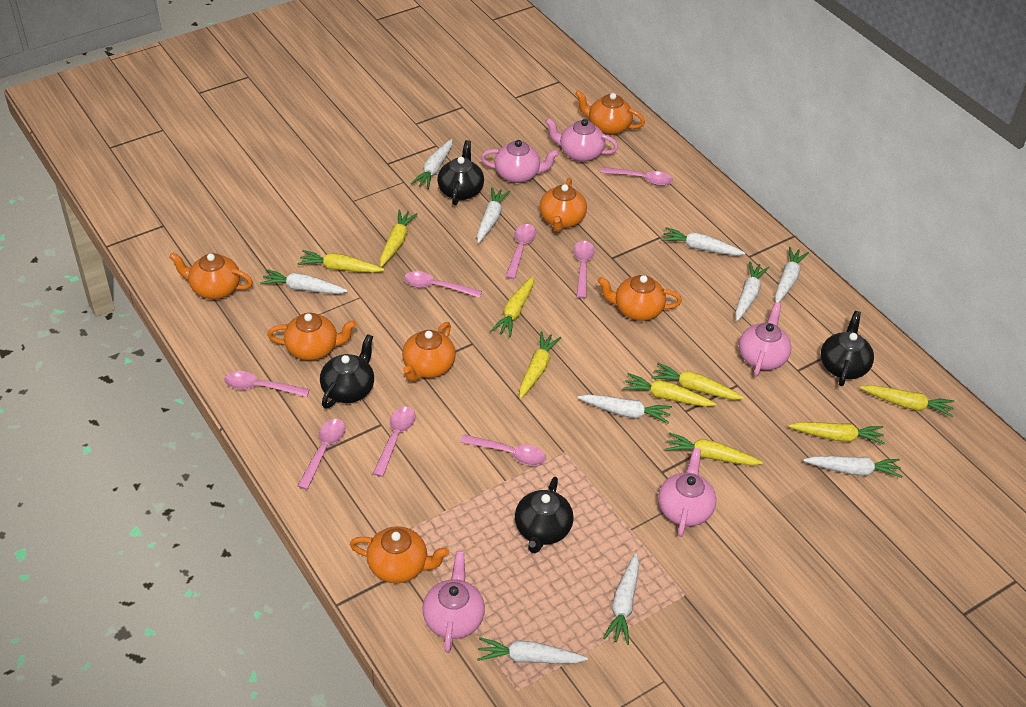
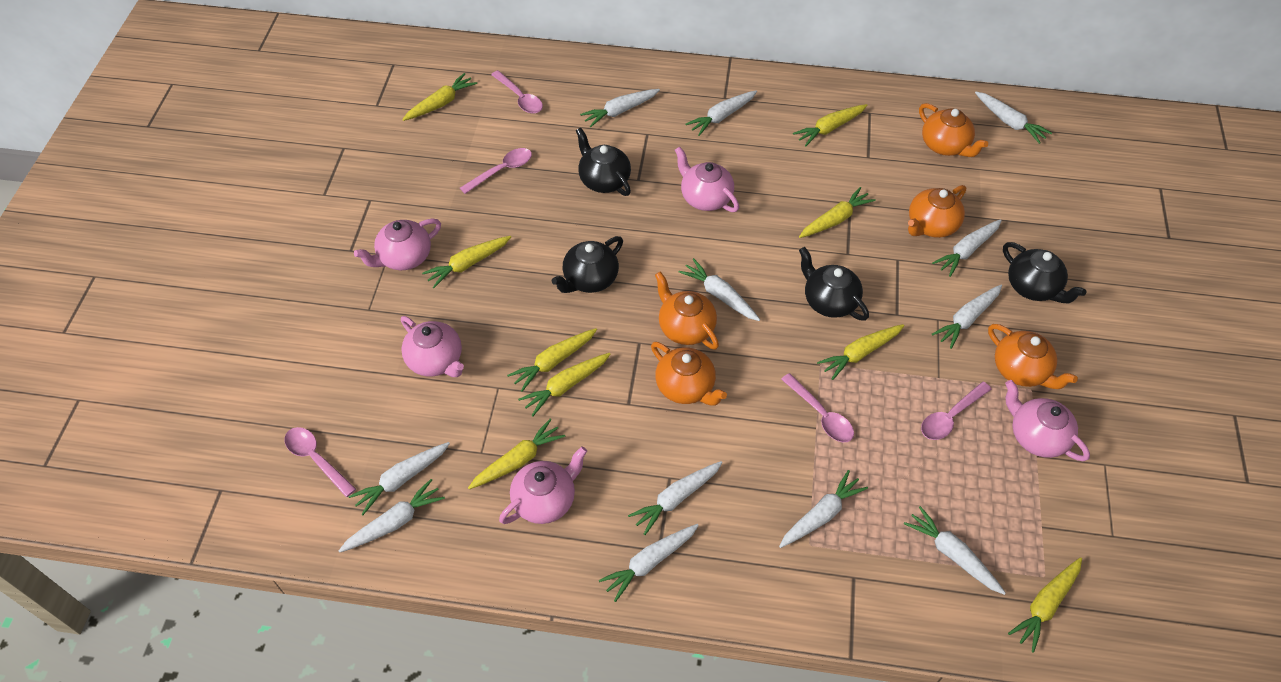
orange teapot: 7 -> 5
pink spoon: 8 -> 5
white carrot: 10 -> 12

